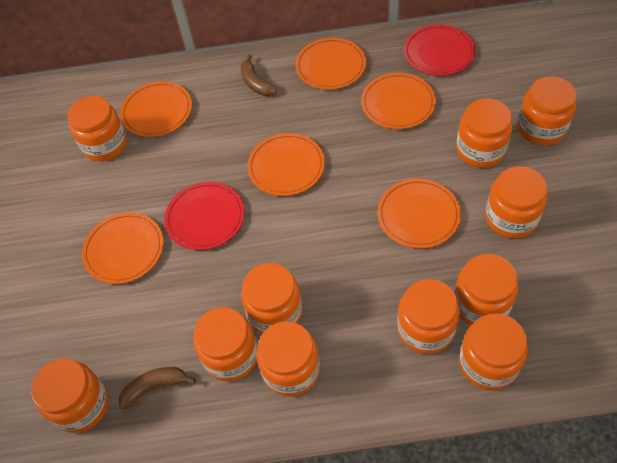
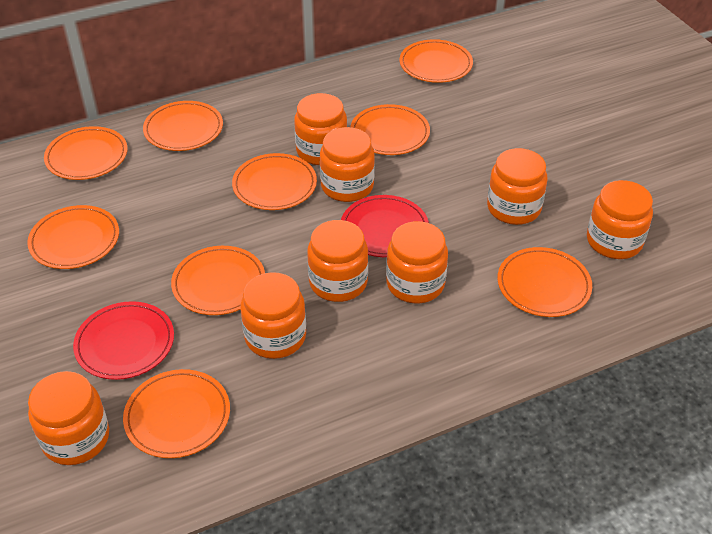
brown banana: 2 -> 0
orange jar: 11 -> 8
orange plate: 6 -> 9

